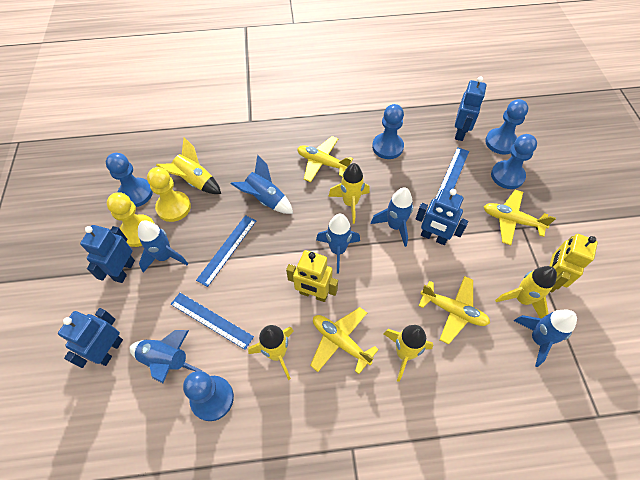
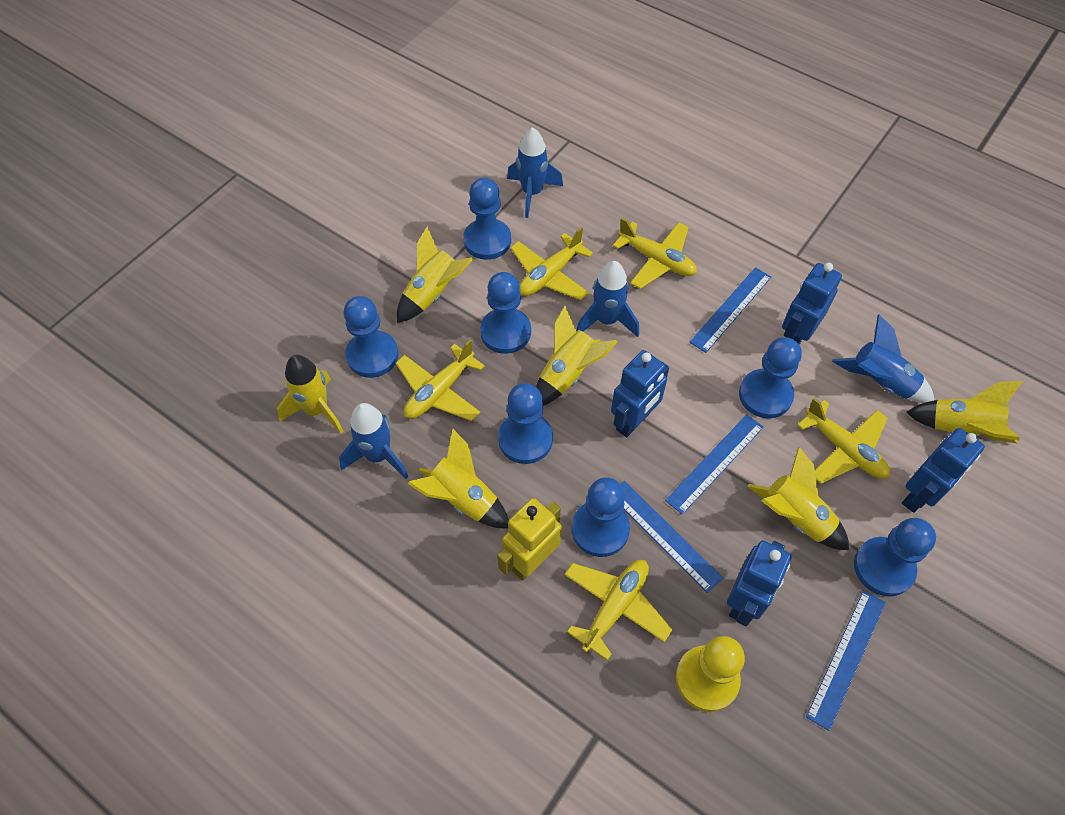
blue pawn: 5 -> 7
blue rocket: 6 -> 4
blue ruler: 3 -> 4
yellow pawn: 2 -> 1
yellow plane: 4 -> 5
yellow robot: 2 -> 1
yellow rocket: 5 -> 6

